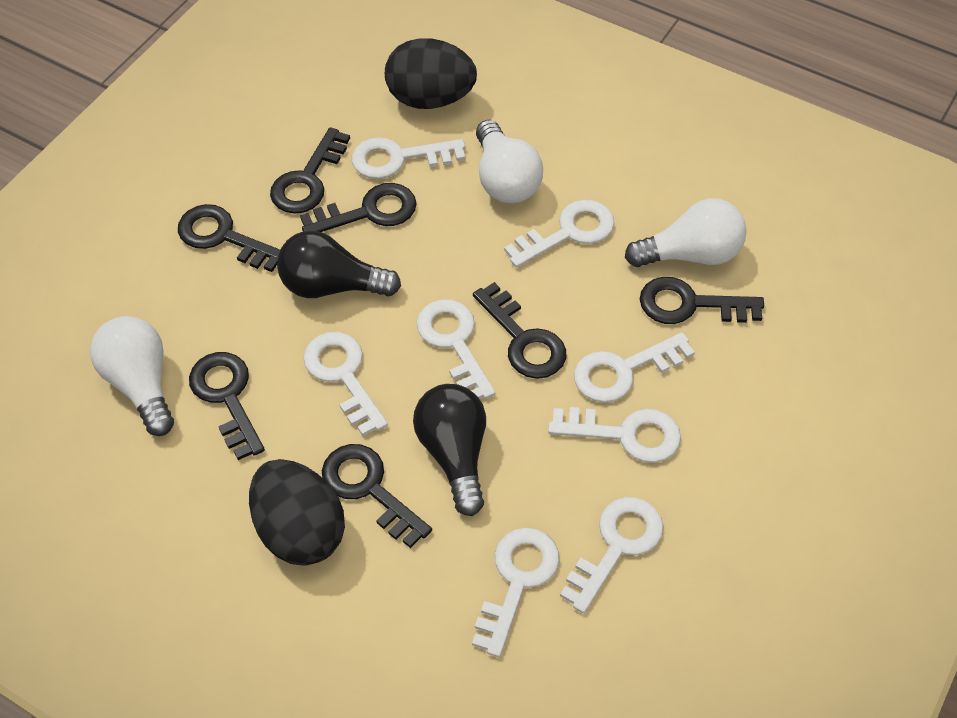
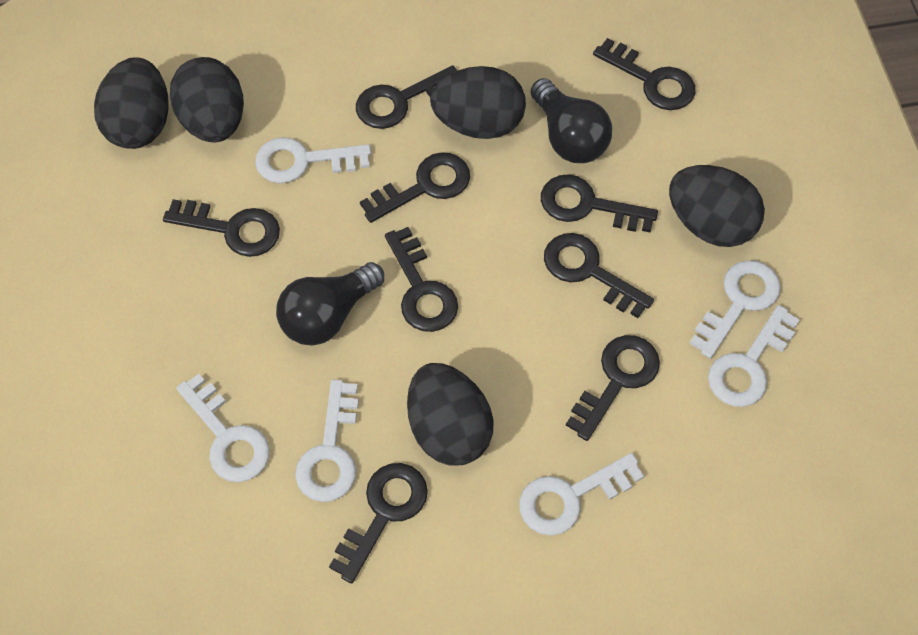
black egg: 2 -> 5
black key: 7 -> 9
white key: 8 -> 6
white light bulb: 3 -> 0

